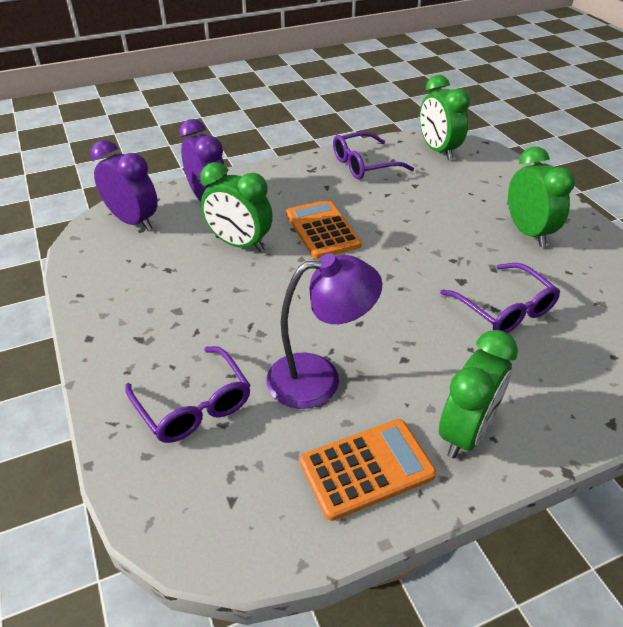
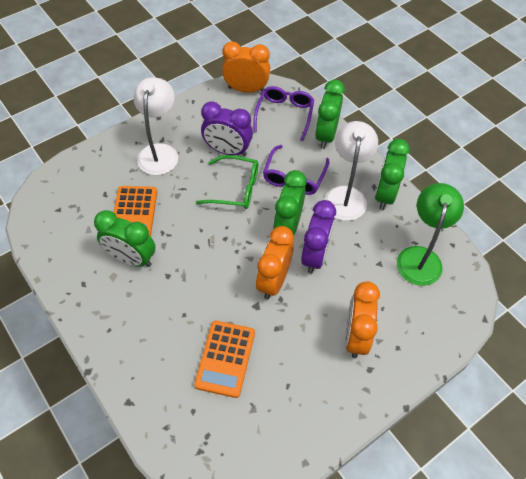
green glasses: 0 -> 1
green lamp: 0 -> 1
orange clock: 0 -> 3
purple glasses: 3 -> 2
purple lamp: 1 -> 0
white lamp: 0 -> 2

